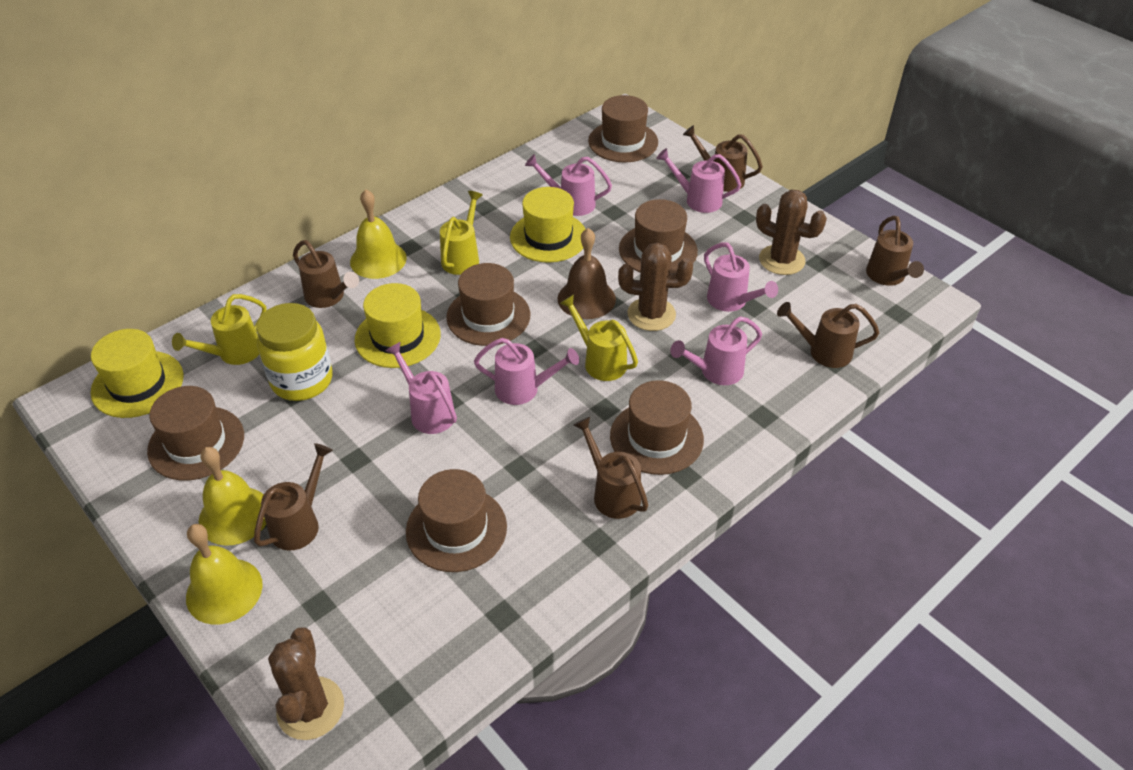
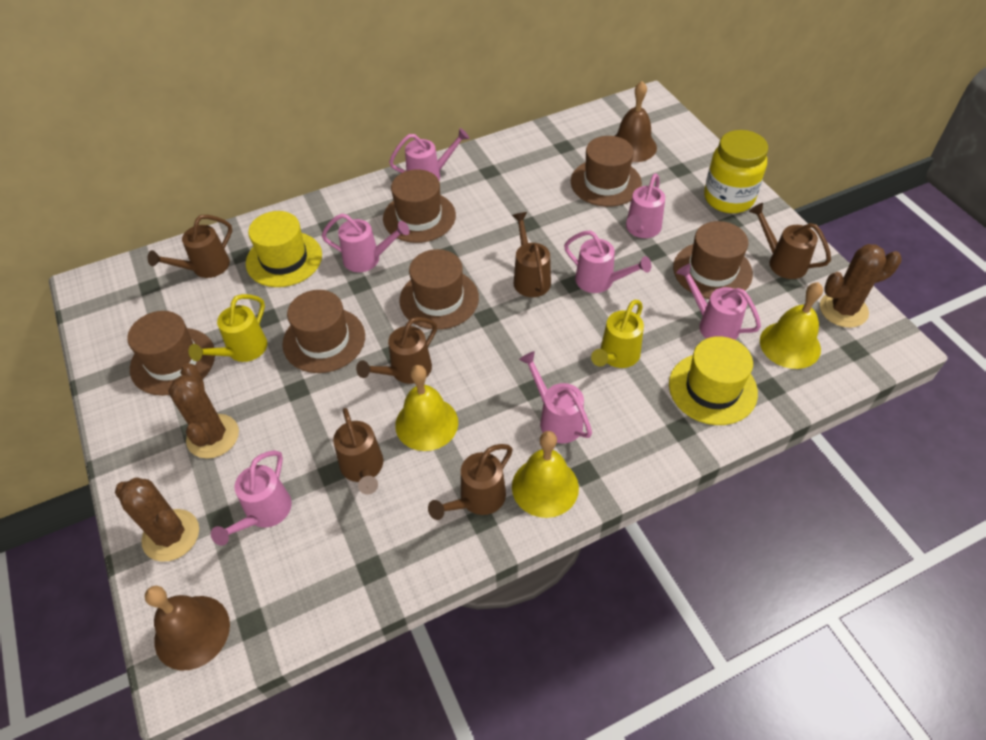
brown bell: 1 -> 2
pink watering can: 6 -> 7
yellow hat: 3 -> 2
yellow watering can: 3 -> 2

